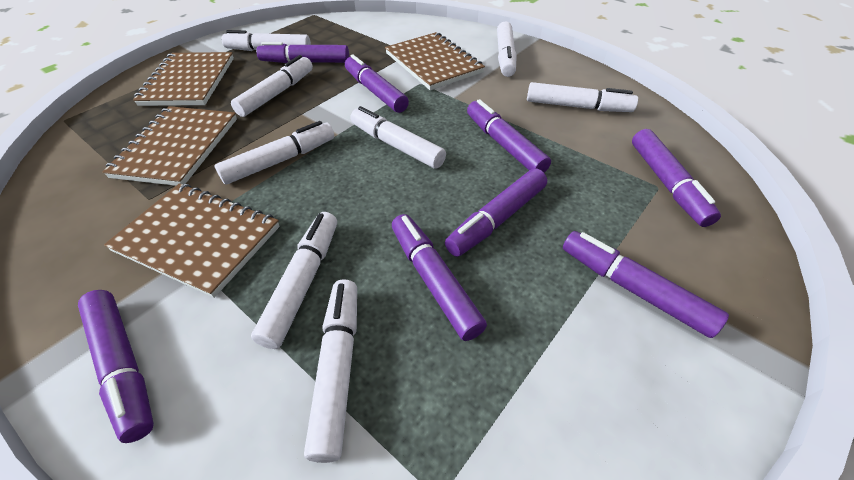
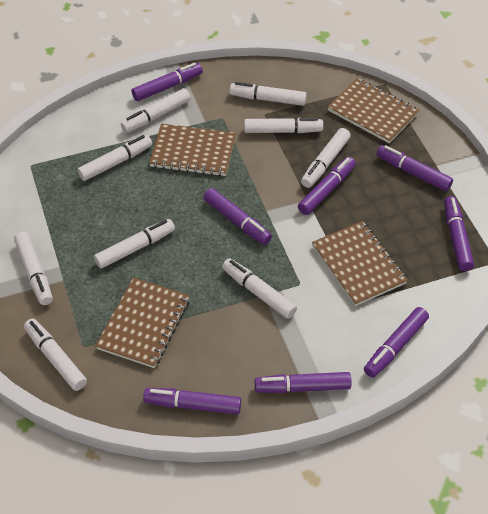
white marker: 8 -> 9

